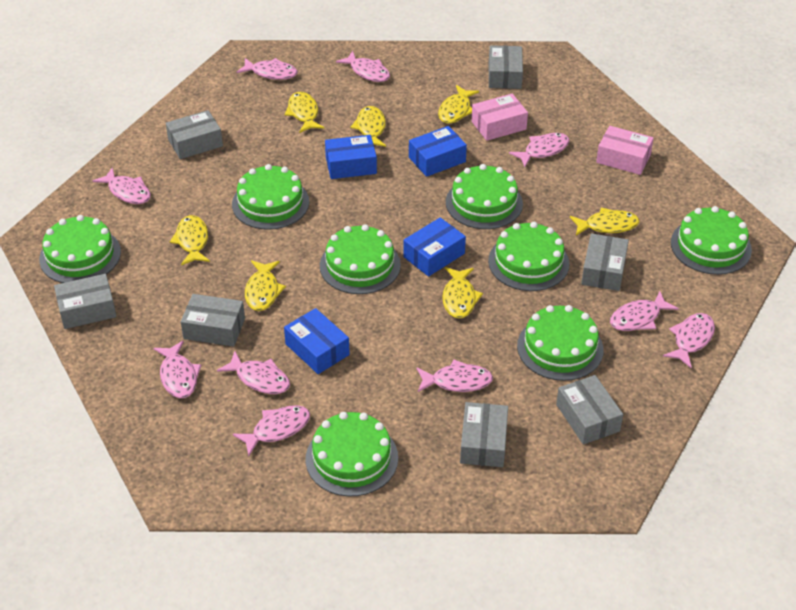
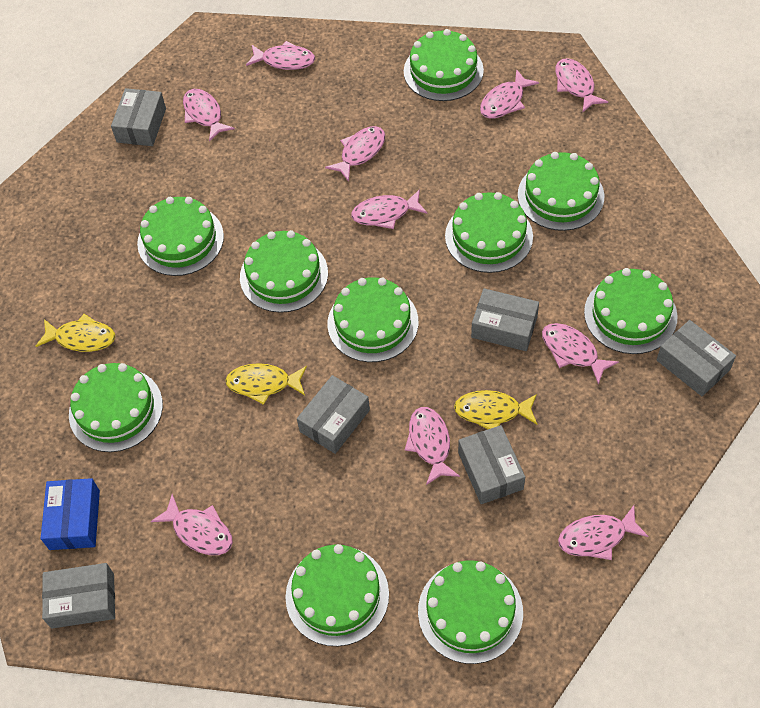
blue box: 4 -> 1
green cake: 8 -> 10
grey box: 7 -> 6
pink box: 2 -> 0
yellow fish: 7 -> 3

